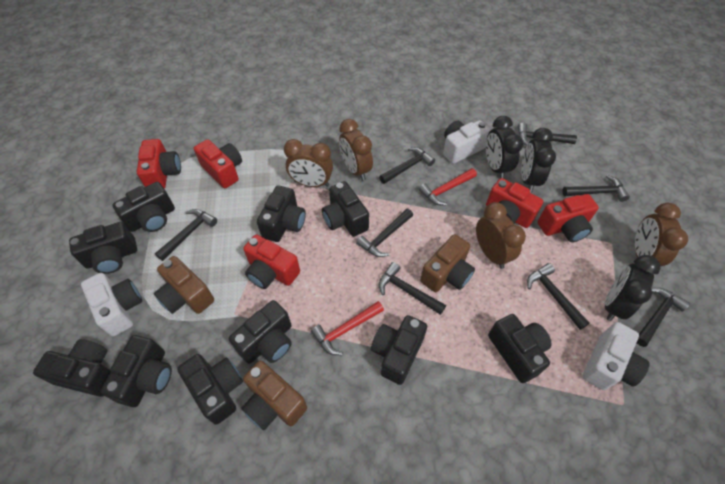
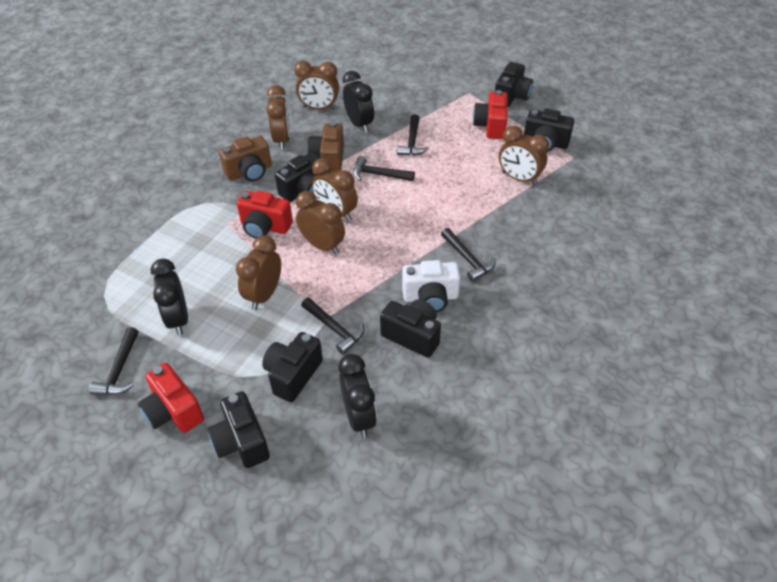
black camera: 10 -> 6
black hammer: 8 -> 5
brown camera: 3 -> 2
brown clock: 4 -> 6
red camera: 5 -> 3
red hammer: 2 -> 0
white camera: 3 -> 1

